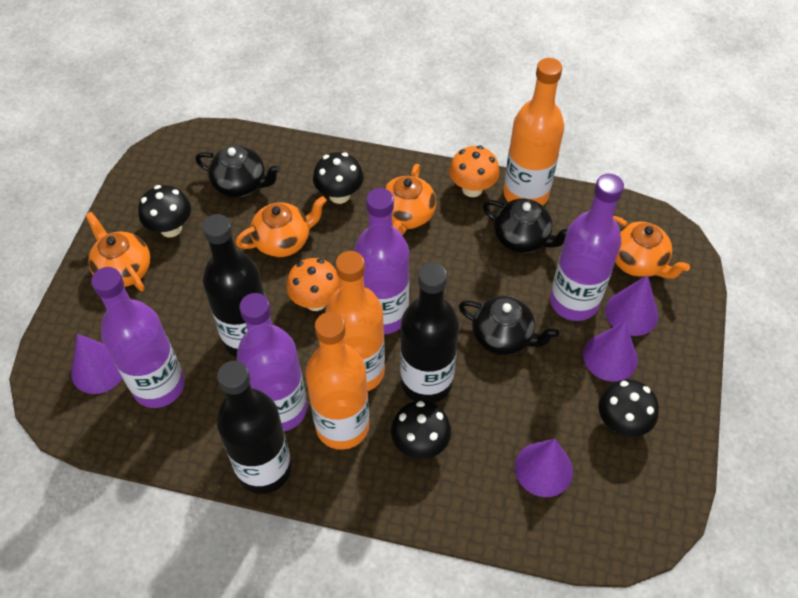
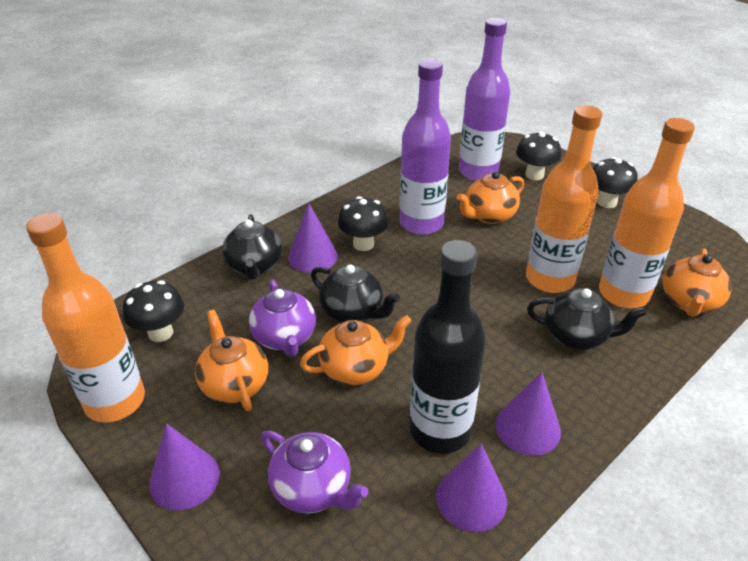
black bottle: 3 -> 1
orange mushroom: 2 -> 0
purple bottle: 4 -> 2
purple teapot: 0 -> 2

